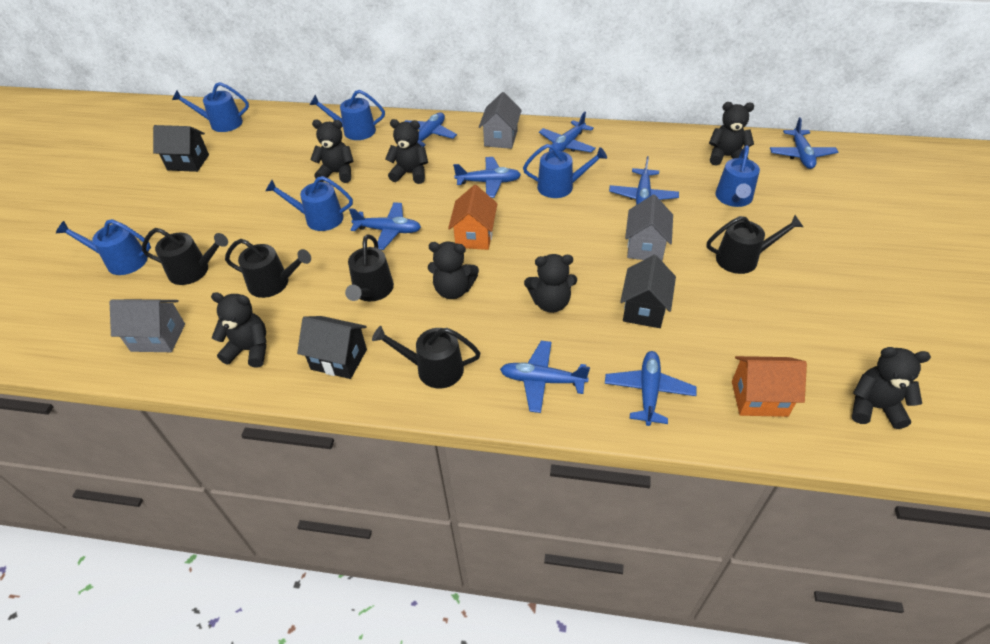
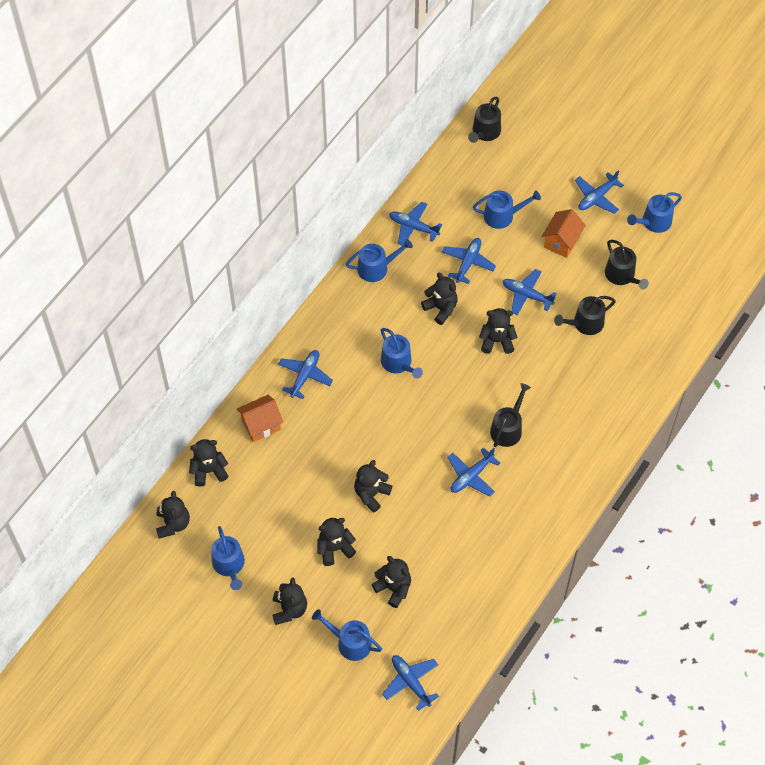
black house: 3 -> 0
black teddy bear: 7 -> 8
black watering can: 5 -> 4
blue plane: 8 -> 7
grey house: 3 -> 0

